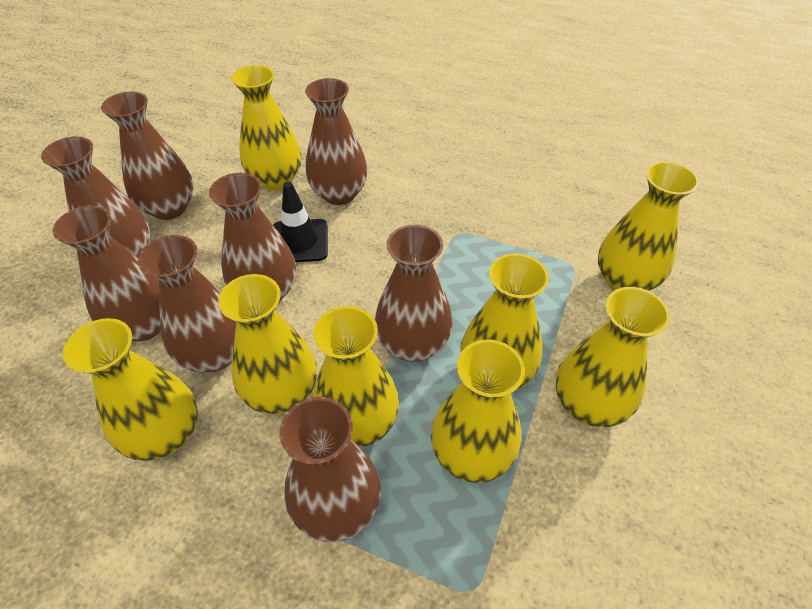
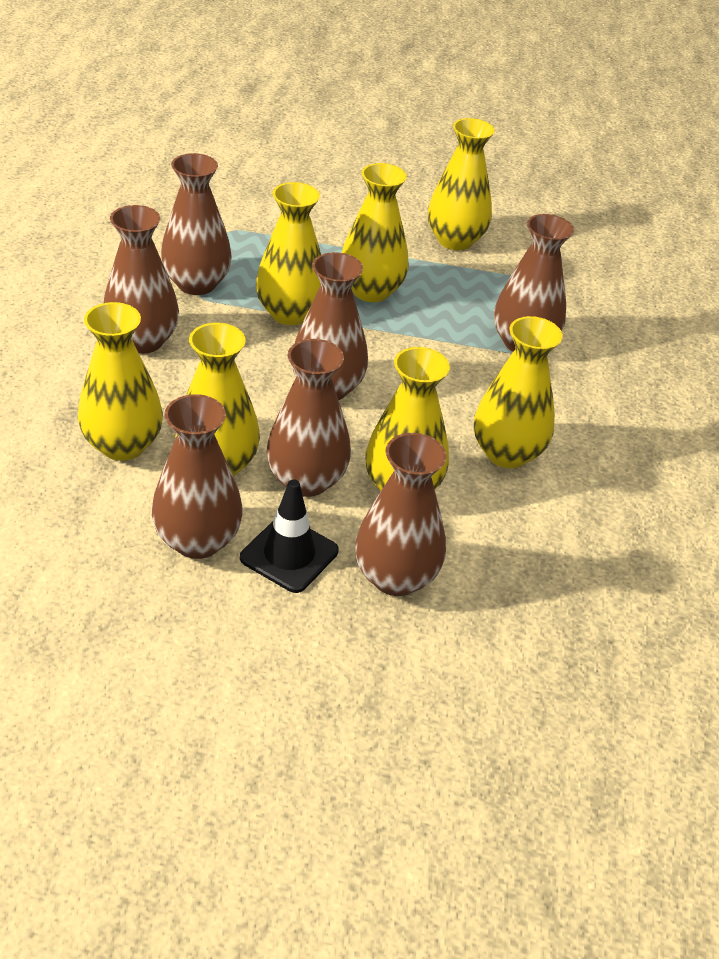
brown vase: 8 -> 7
yellow vase: 8 -> 7

